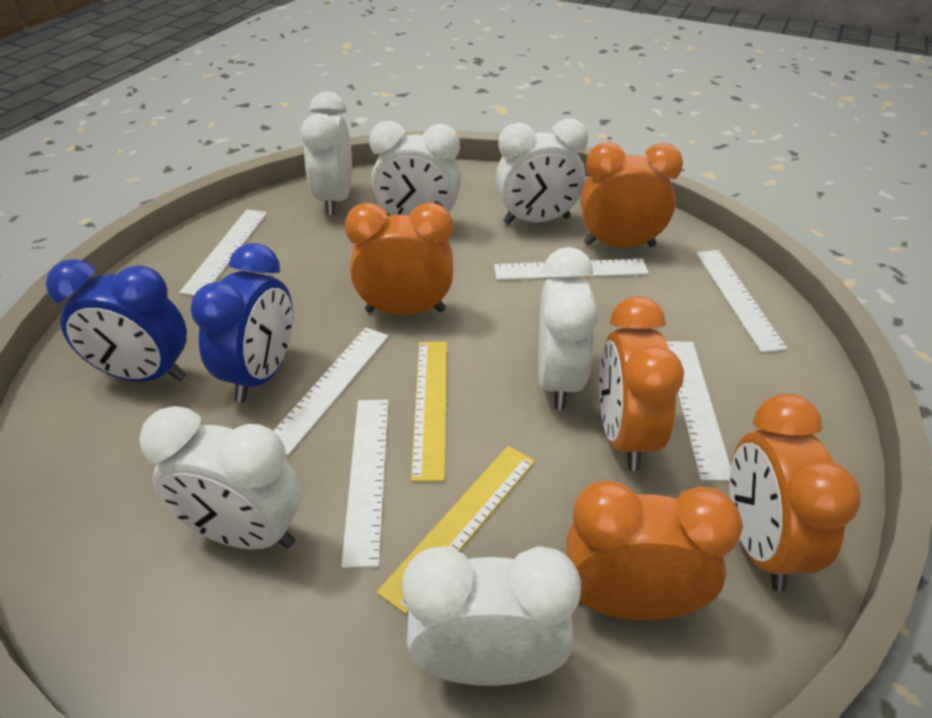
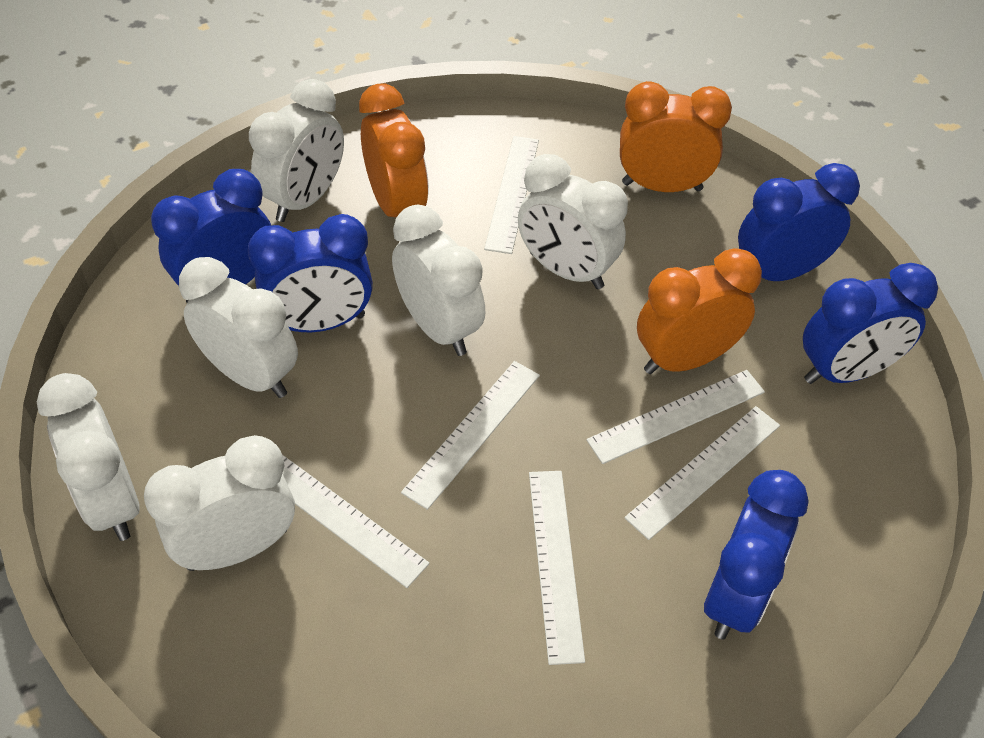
blue clock: 2 -> 5
orange clock: 5 -> 3
yellow ruler: 2 -> 0

